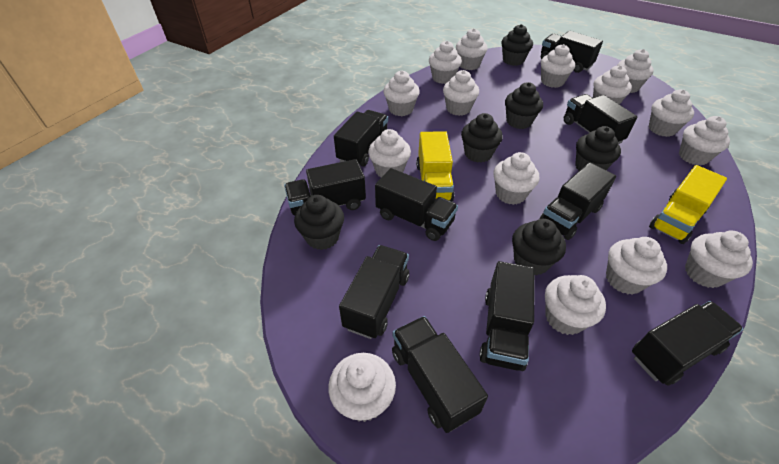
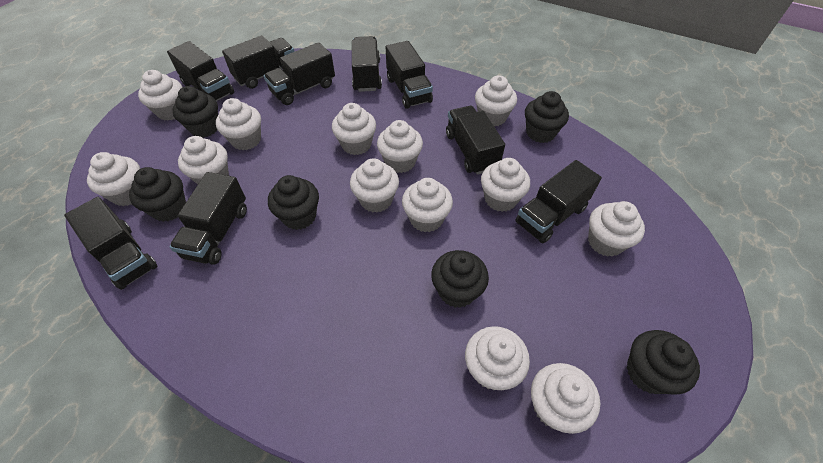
black truck: 10 -> 9
white cupcake: 15 -> 13
yellow truck: 2 -> 0

